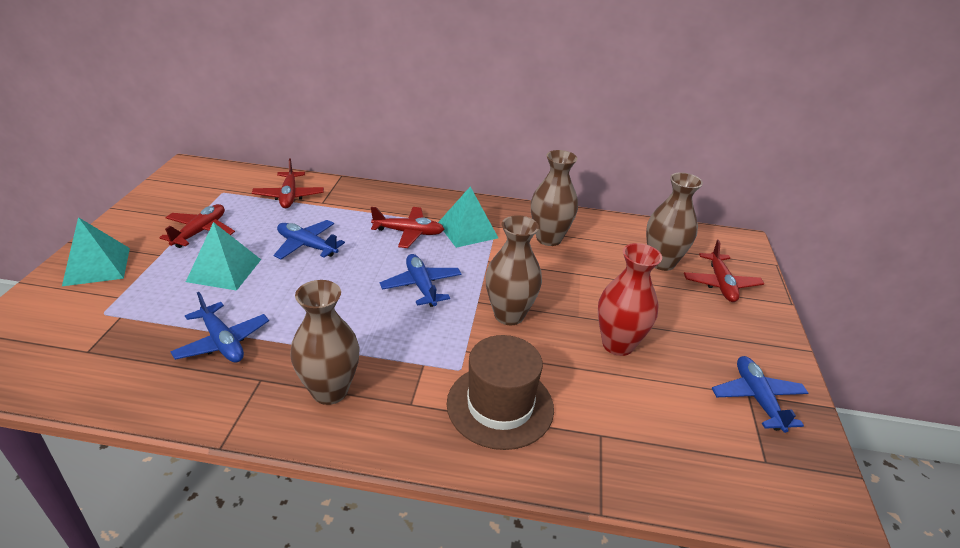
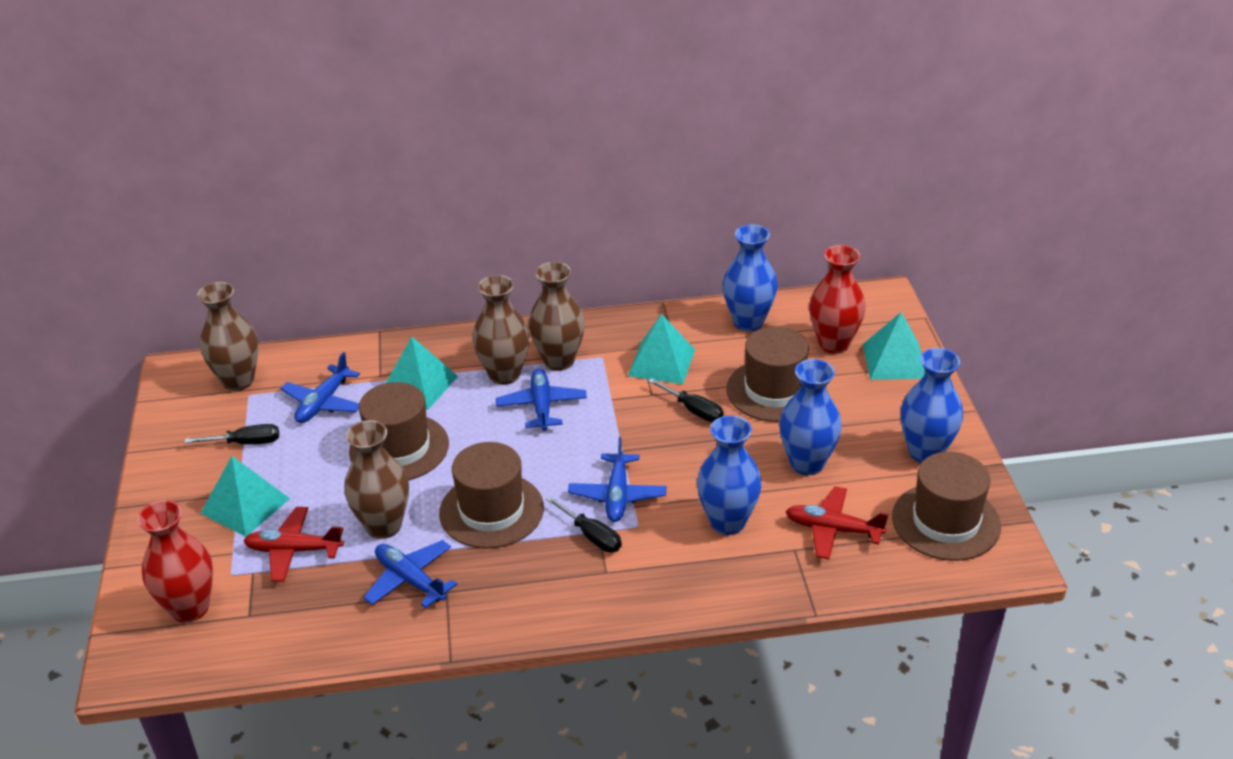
black screwdriver: 0 -> 3
blue vase: 0 -> 4
brown hat: 1 -> 4
red plane: 4 -> 2
red vase: 1 -> 2
turquoise pyramid: 3 -> 4

